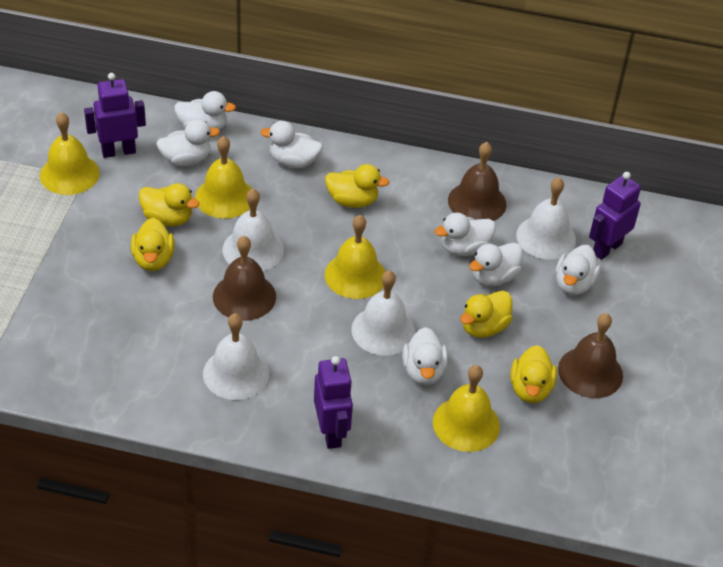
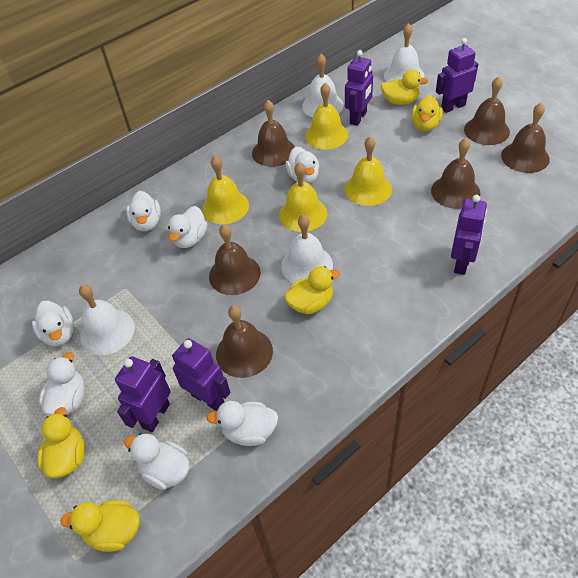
brown bell: 3 -> 6
purple robot: 3 -> 5

